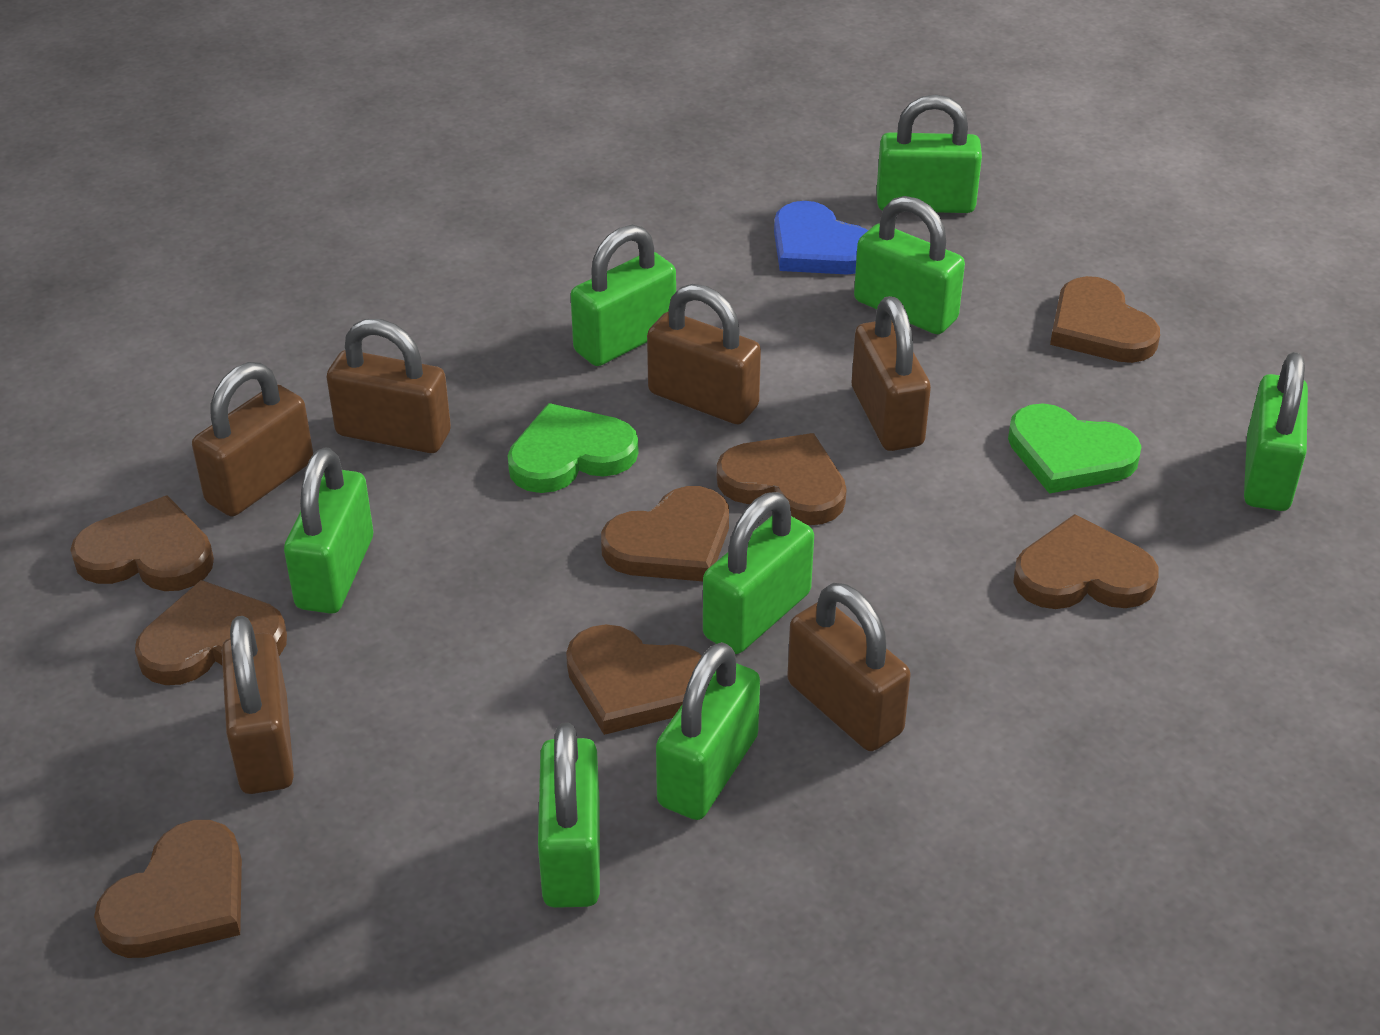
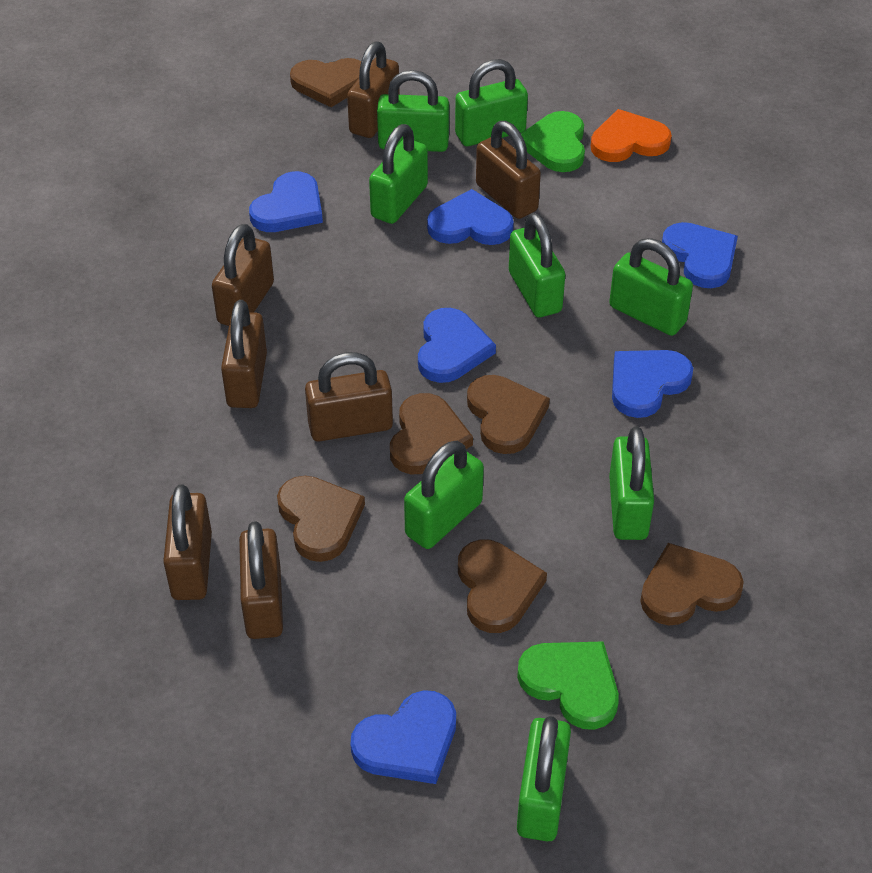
blue heart: 1 -> 6
brown heart: 8 -> 6
brown padlock: 6 -> 7
orange heart: 0 -> 1

